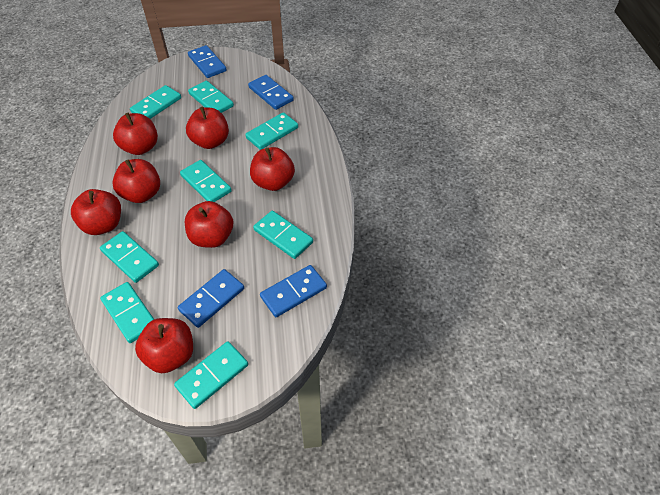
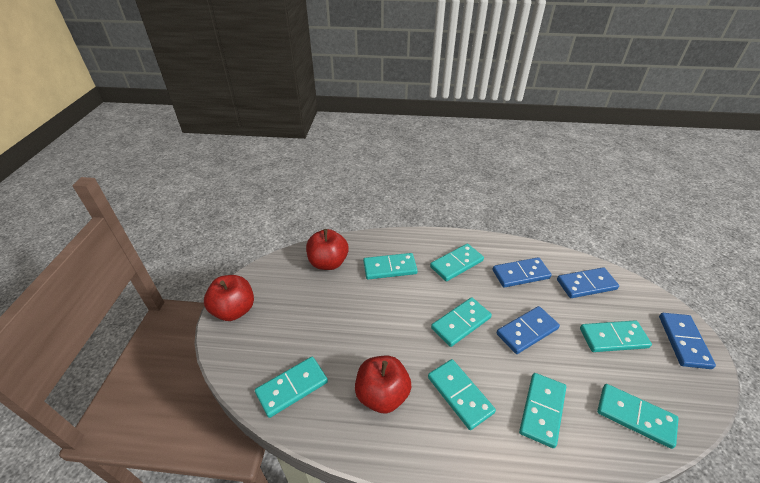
red apple: 7 -> 3

